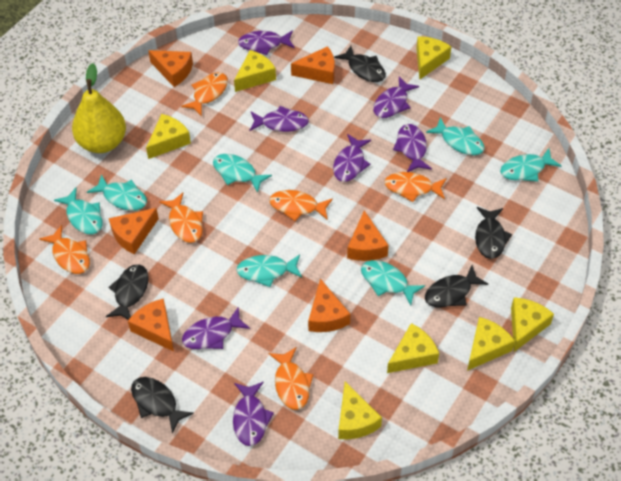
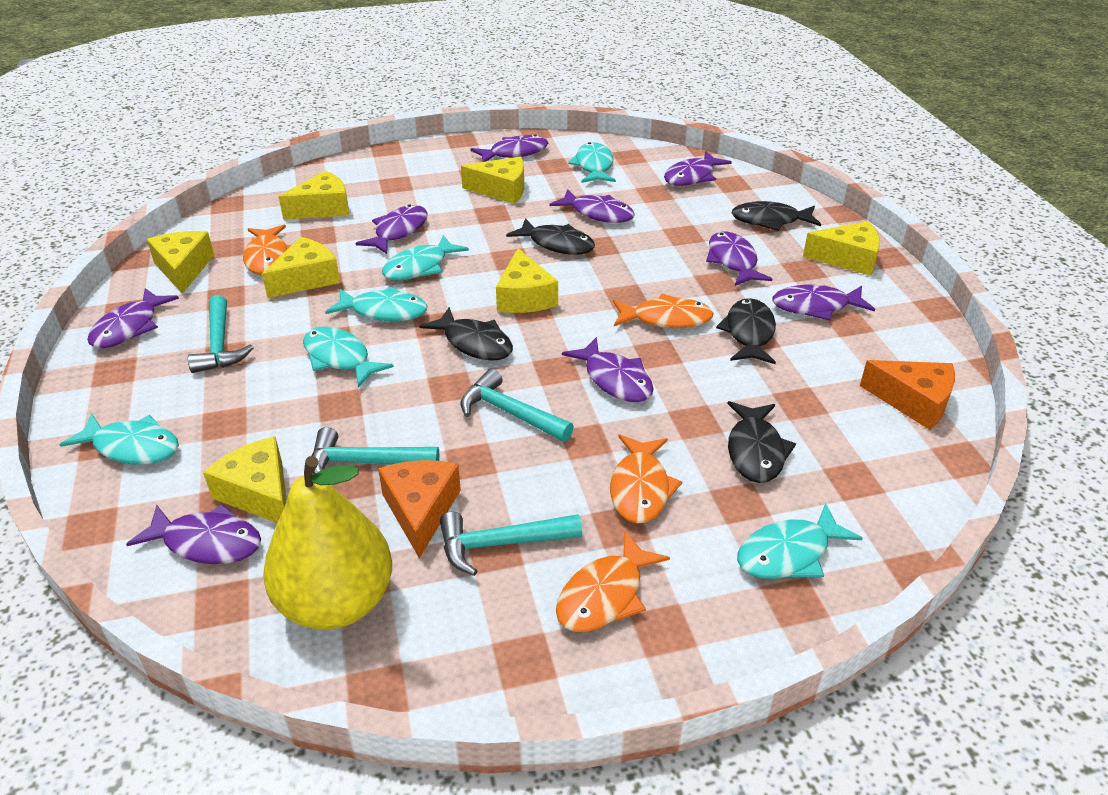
orange cheese: 6 -> 2
orange fish: 6 -> 4
purple fish: 7 -> 9
turquoise fish: 7 -> 6
turquoise hammer: 0 -> 4

